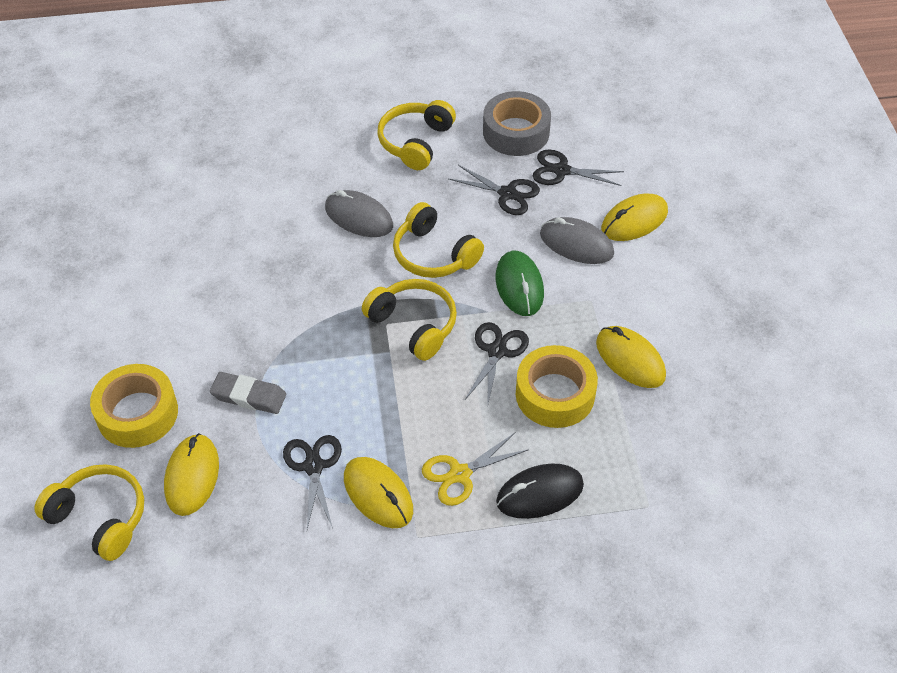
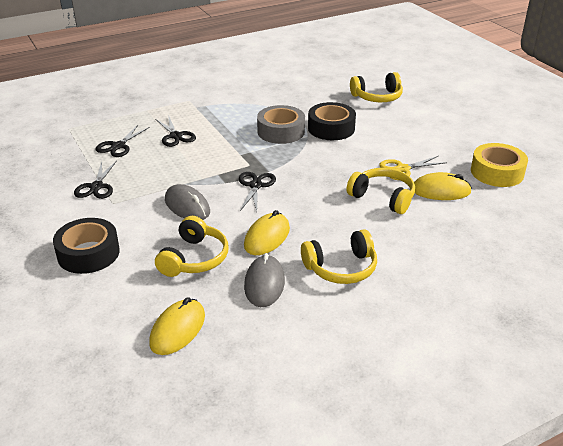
black mouse: 1 -> 0
black tape: 0 -> 2
green mouse: 1 -> 0
grey eraser: 1 -> 0
yellow mouse: 4 -> 3
yellow tape: 2 -> 1

